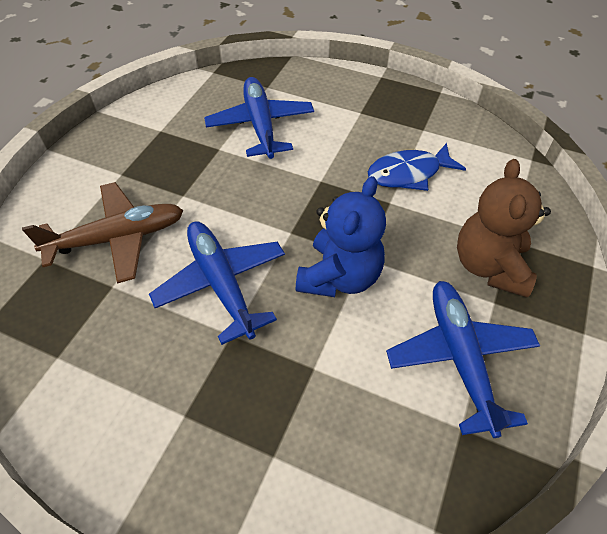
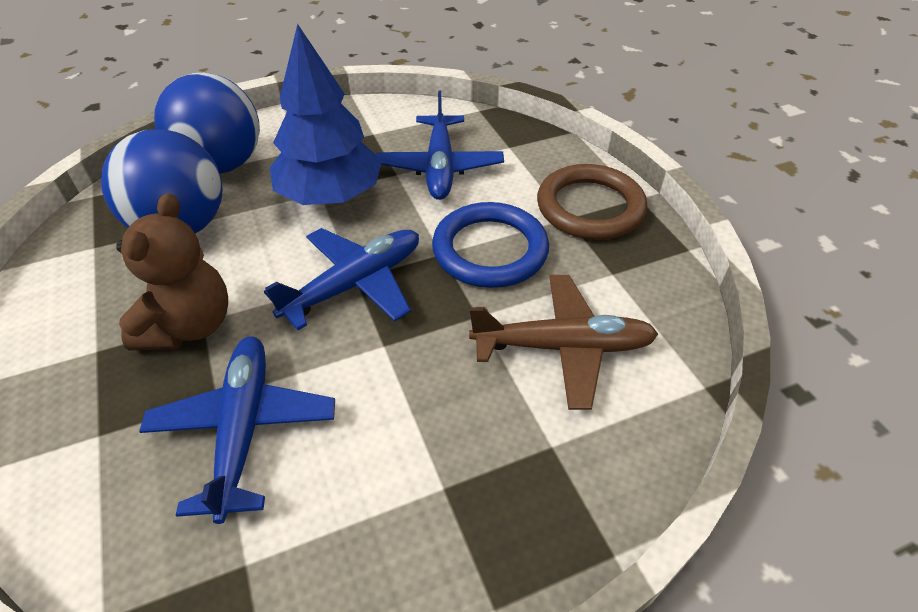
blue ball: 0 -> 2
blue fish: 1 -> 0
blue ring: 0 -> 1
blue teddy bear: 1 -> 0
blue tree: 0 -> 1
brown ring: 0 -> 1

